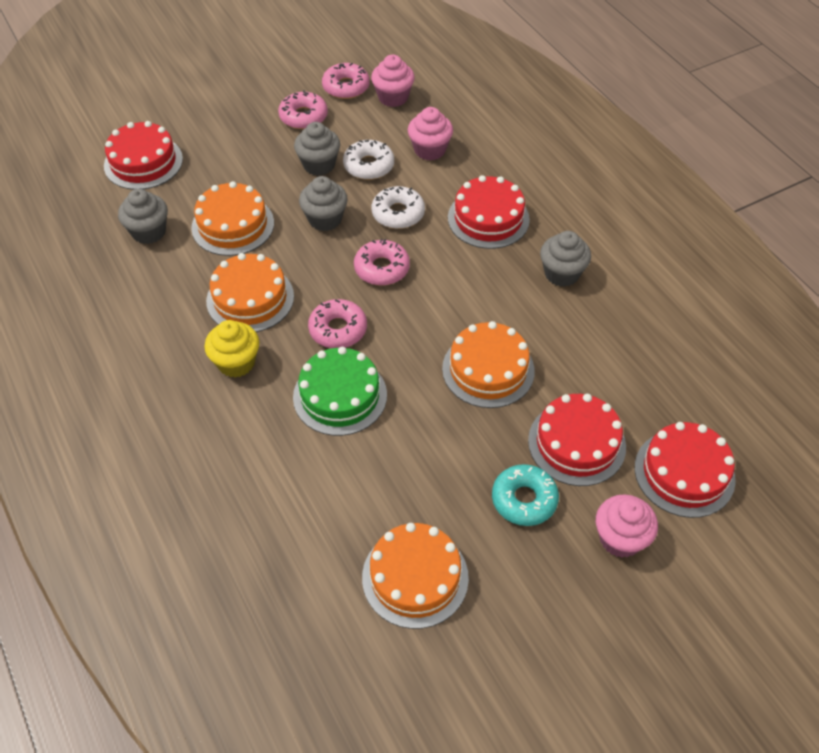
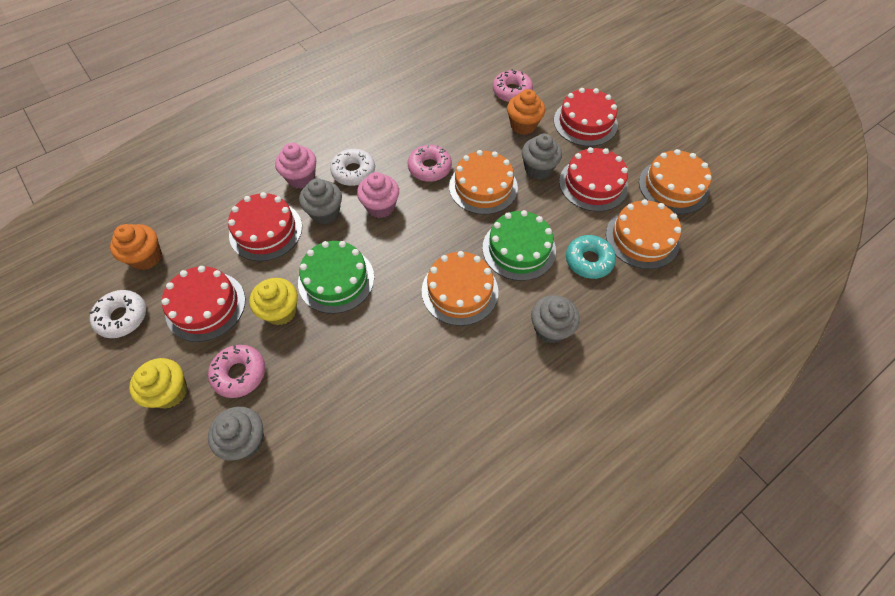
green cake: 1 -> 2
orange cupcake: 0 -> 2
pink cupcake: 3 -> 2
pink donut: 4 -> 3
yellow cupcake: 1 -> 2

